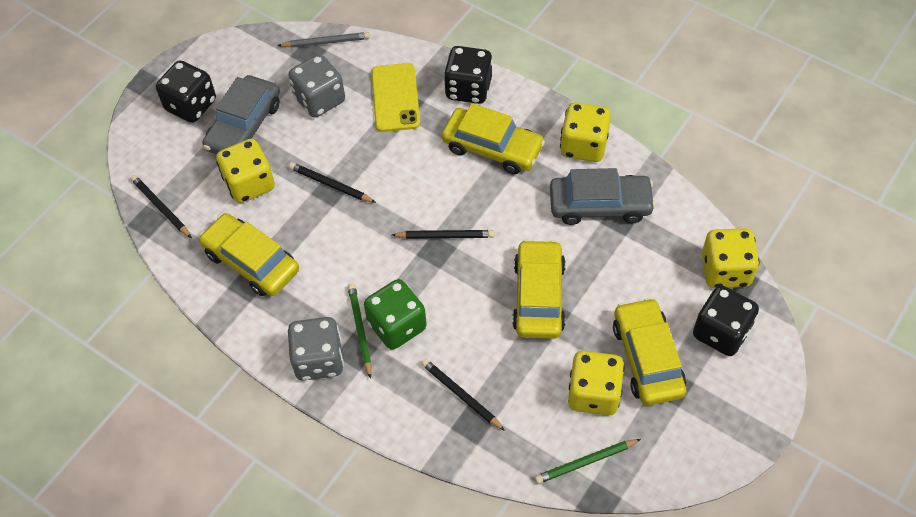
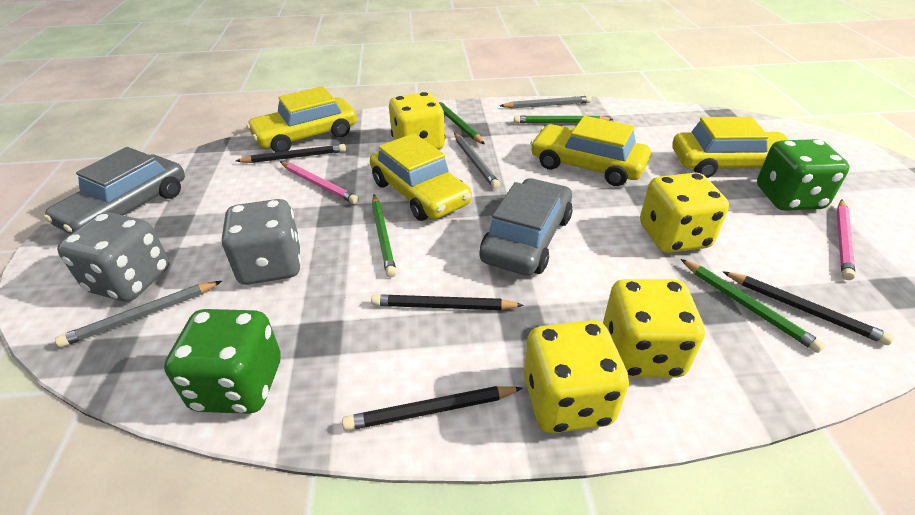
black dice: 3 -> 0
green dice: 1 -> 2
green pencil: 2 -> 4
grey pencil: 1 -> 3
pink pencil: 0 -> 2
yellow phone: 1 -> 0

